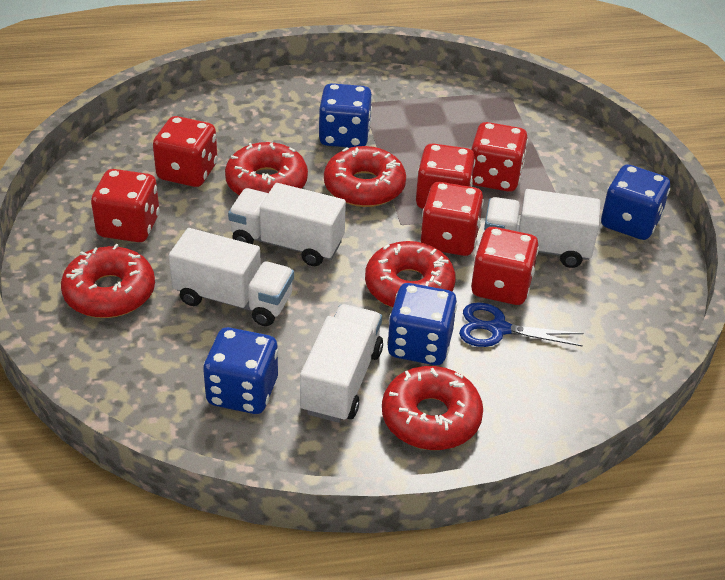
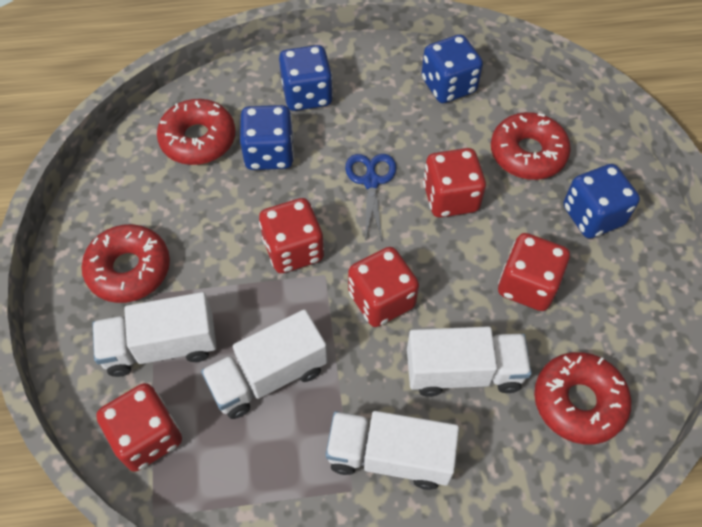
red dice: 6 -> 5
red donut: 5 -> 4

